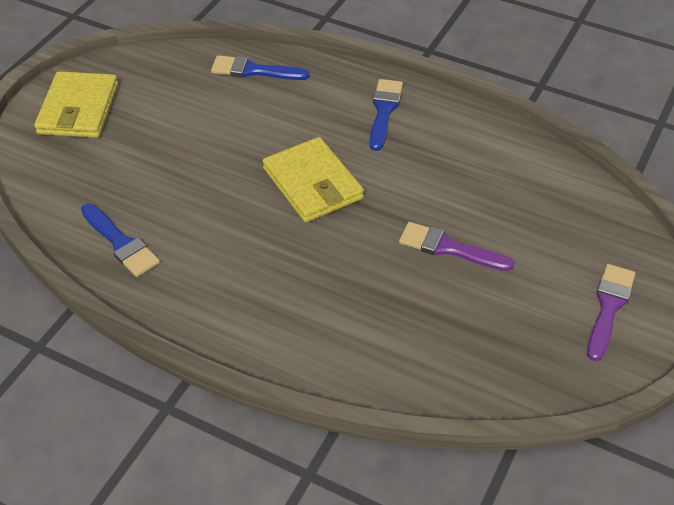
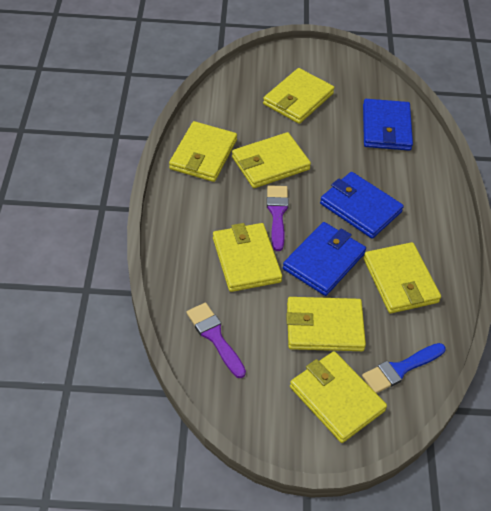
blue brush: 3 -> 1
blue wallet: 0 -> 3
yellow wallet: 2 -> 7

